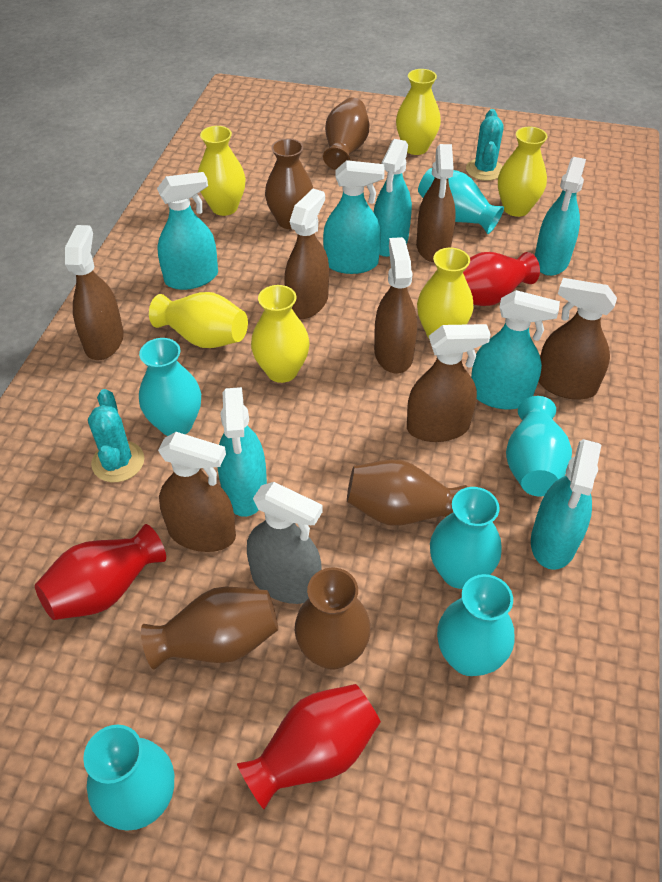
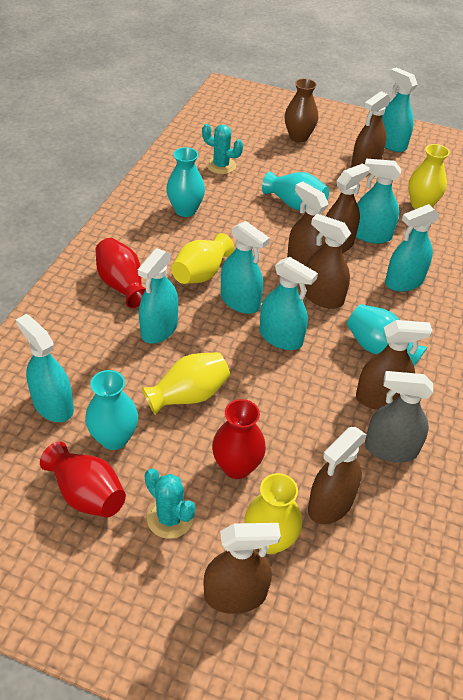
brown vase: 5 -> 1
turquoise vase: 6 -> 4
yellow vase: 6 -> 4

